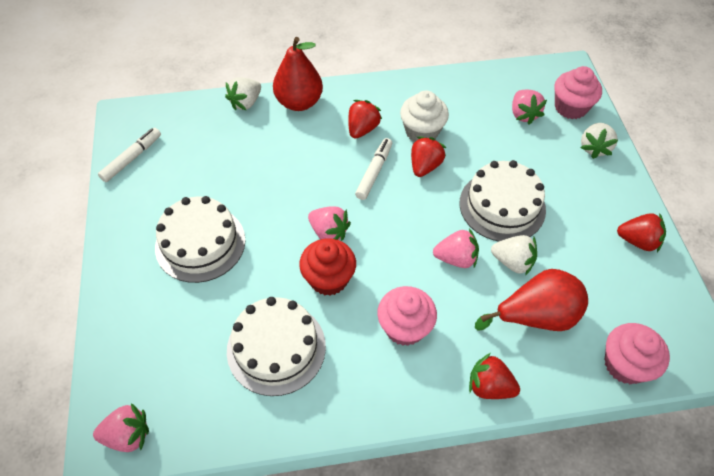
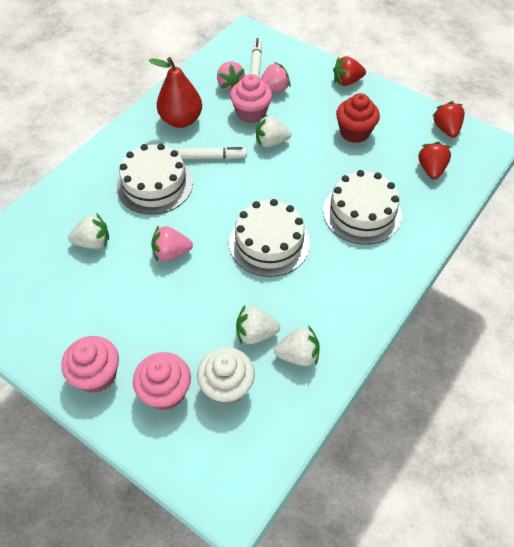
pink strawberry: 4 -> 3
red pear: 2 -> 1
red strawberry: 4 -> 3
white strawberry: 3 -> 4

